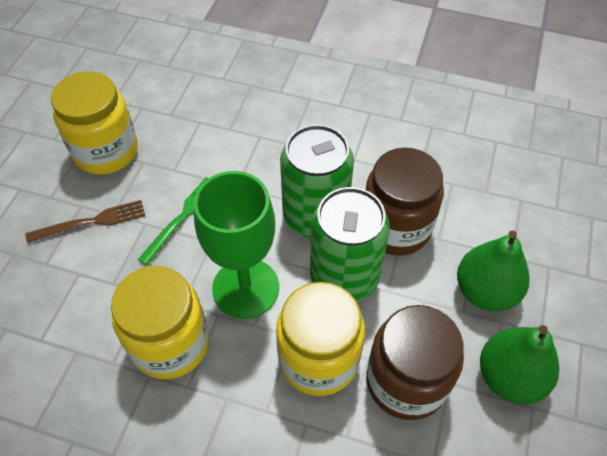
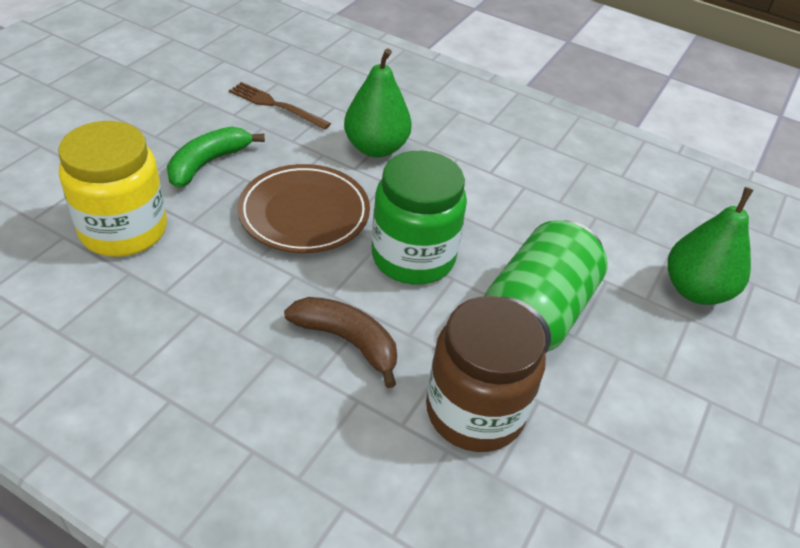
brown banana: 0 -> 1
brown jar: 2 -> 1
brown plate: 0 -> 1
green banana: 0 -> 1
green can: 2 -> 1
green fork: 1 -> 0
green goblet: 1 -> 0
green jar: 0 -> 1
yellow jar: 3 -> 1

